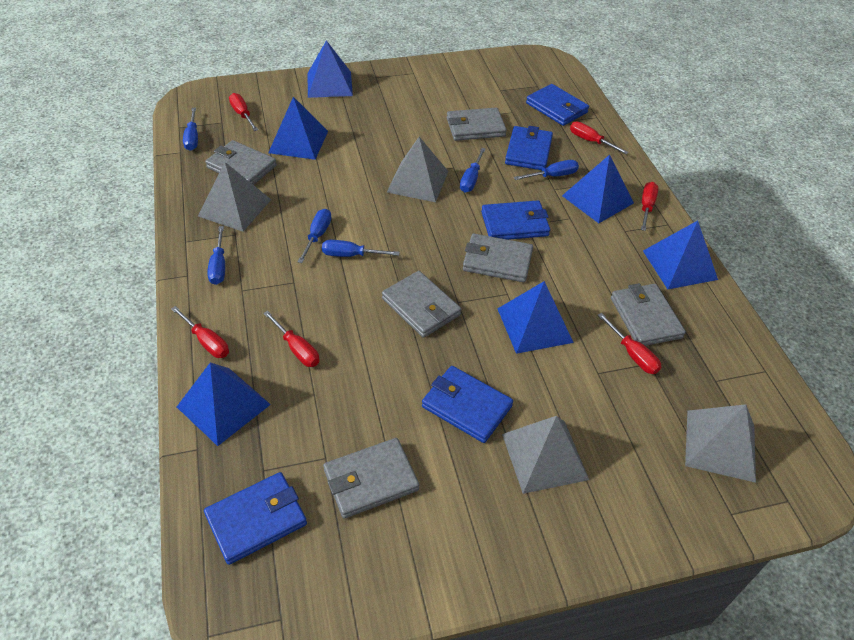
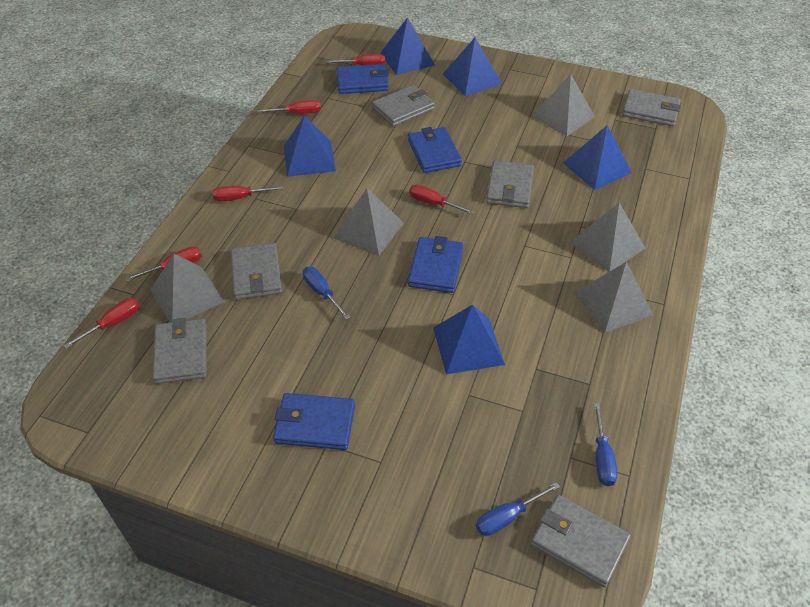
blue pyramid: 6 -> 5
blue screwdriver: 6 -> 3
blue wallet: 5 -> 4
grey pyramid: 4 -> 5

